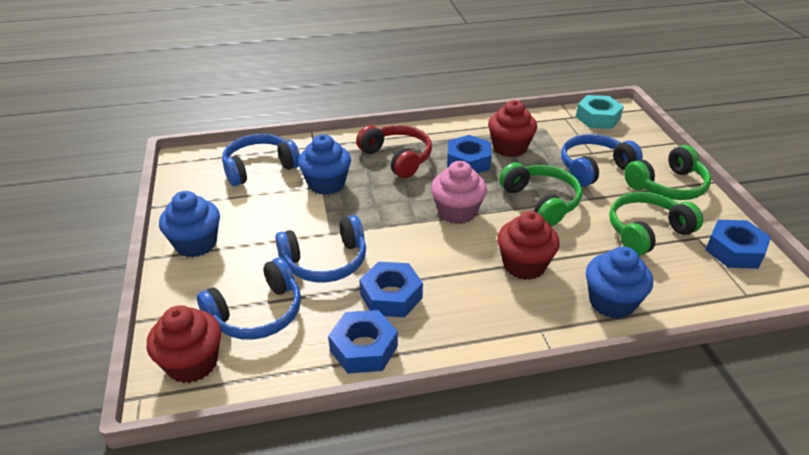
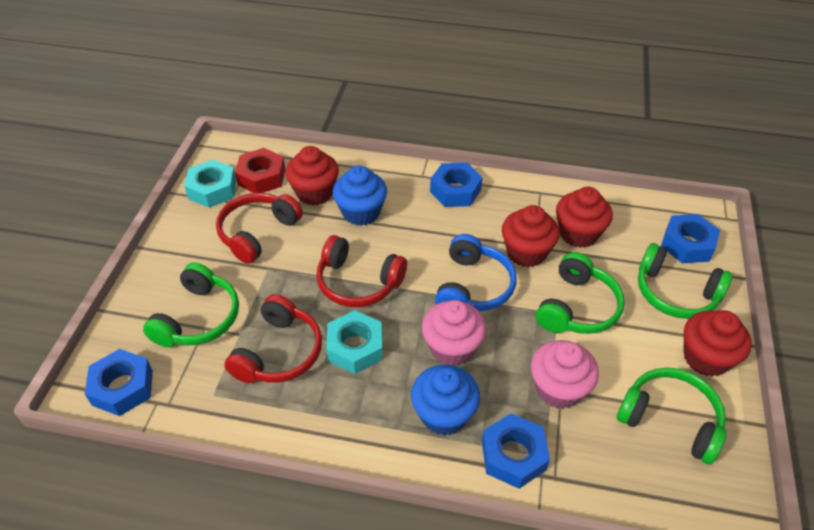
blue cupcake: 3 -> 2
blue headphones: 4 -> 1
green headphones: 3 -> 4
pink cupcake: 1 -> 2
red cupcake: 3 -> 4
red headphones: 1 -> 3
red nut: 0 -> 1
turquoise nut: 1 -> 2

